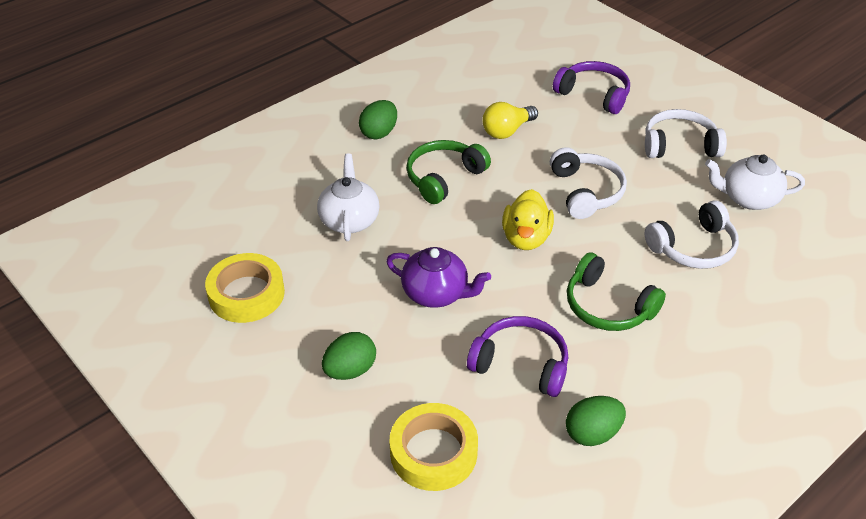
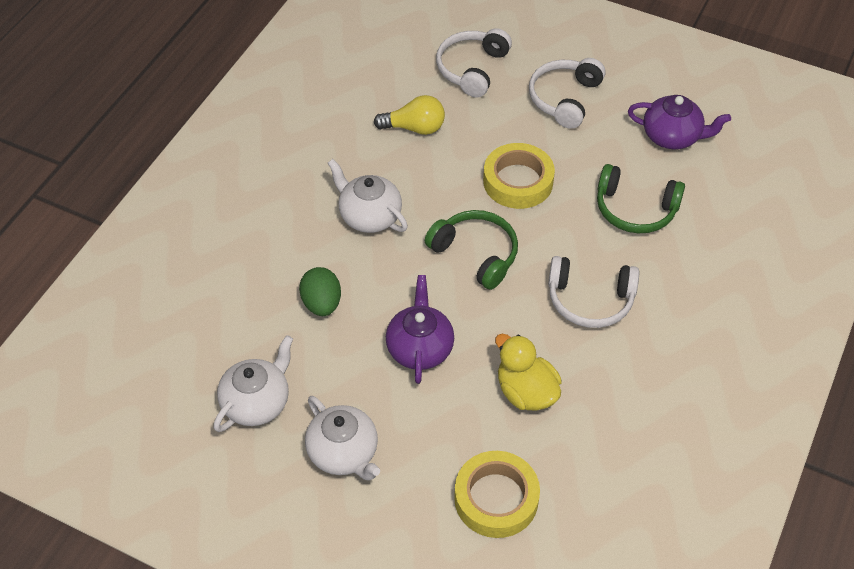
green egg: 3 -> 1
purple headphones: 2 -> 0
purple teapot: 1 -> 2
white teapot: 2 -> 3

